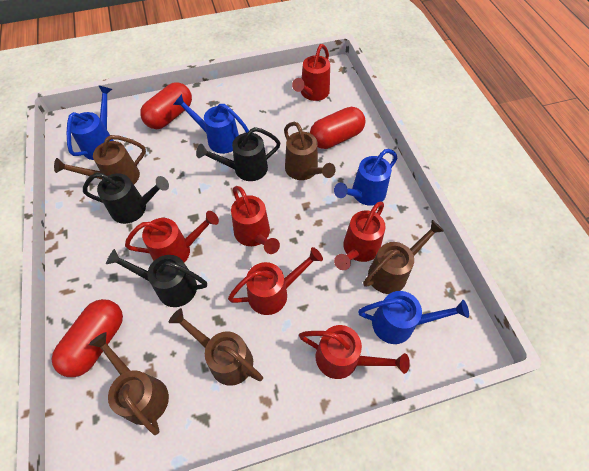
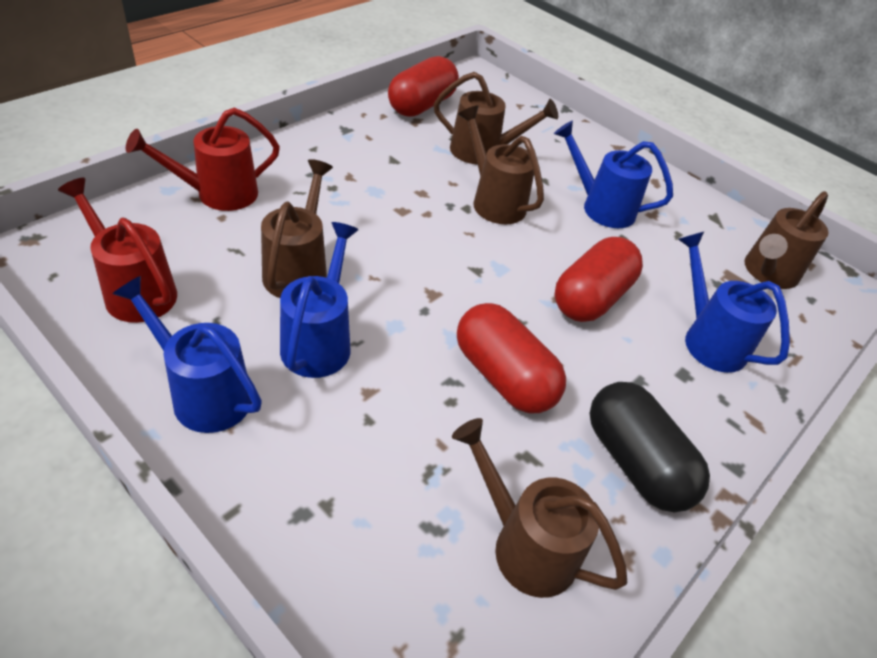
black capsule: 0 -> 1
black watering can: 3 -> 0
red watering can: 6 -> 2

